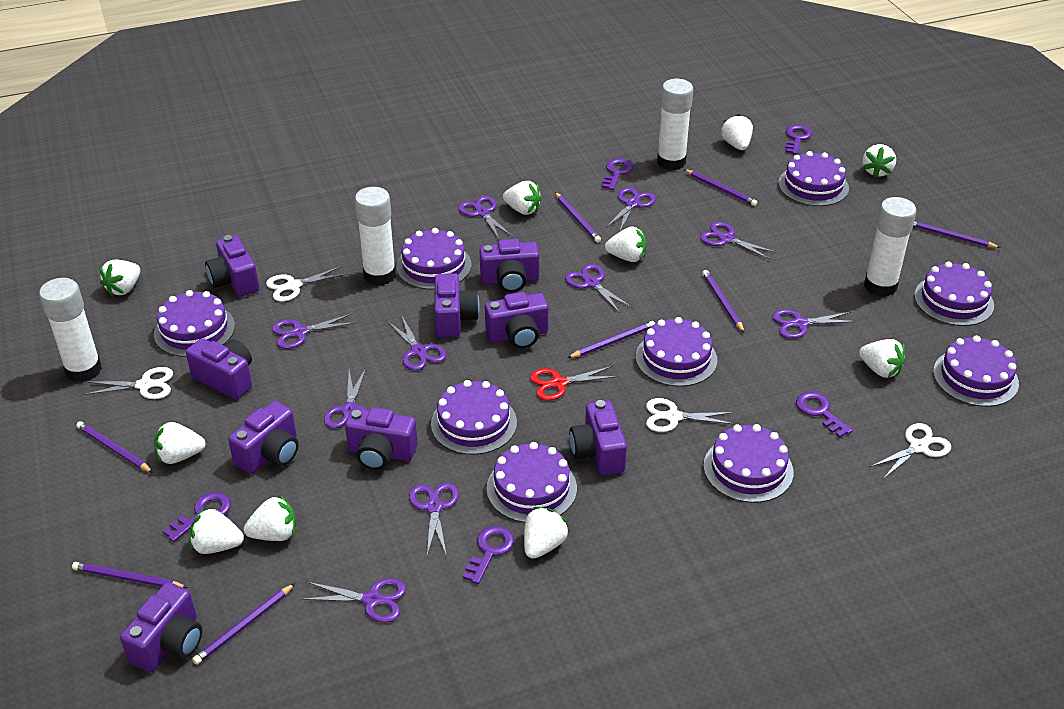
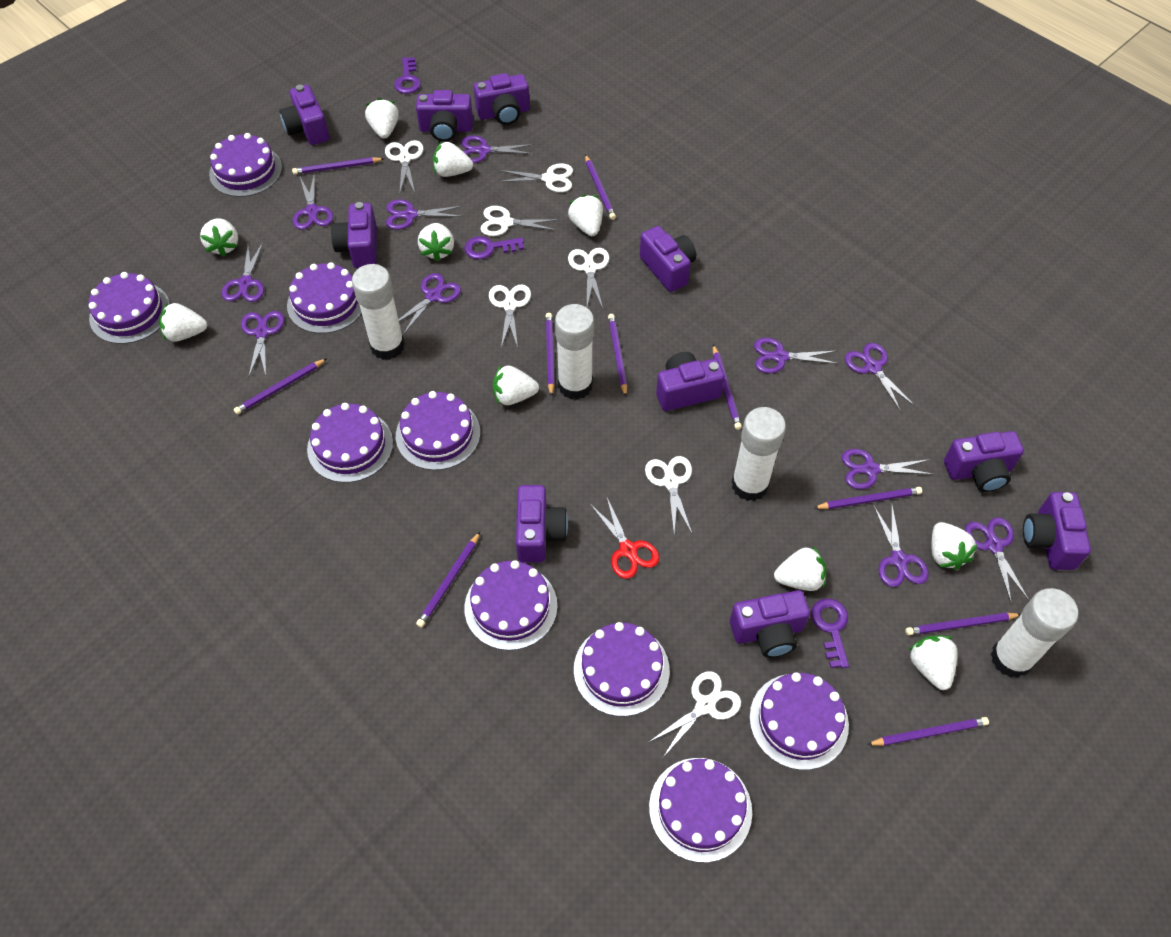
purple camera: 9 -> 10
purple key: 5 -> 3
purple pencil: 8 -> 10
purple scissors: 10 -> 11
white scissors: 4 -> 7

